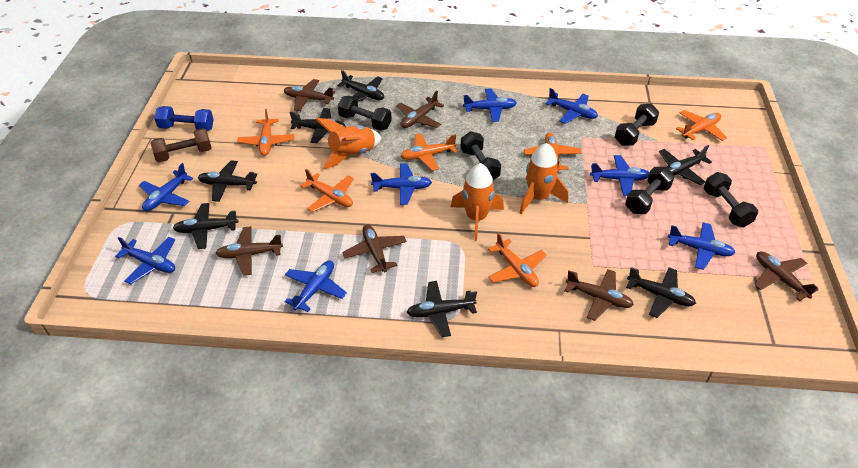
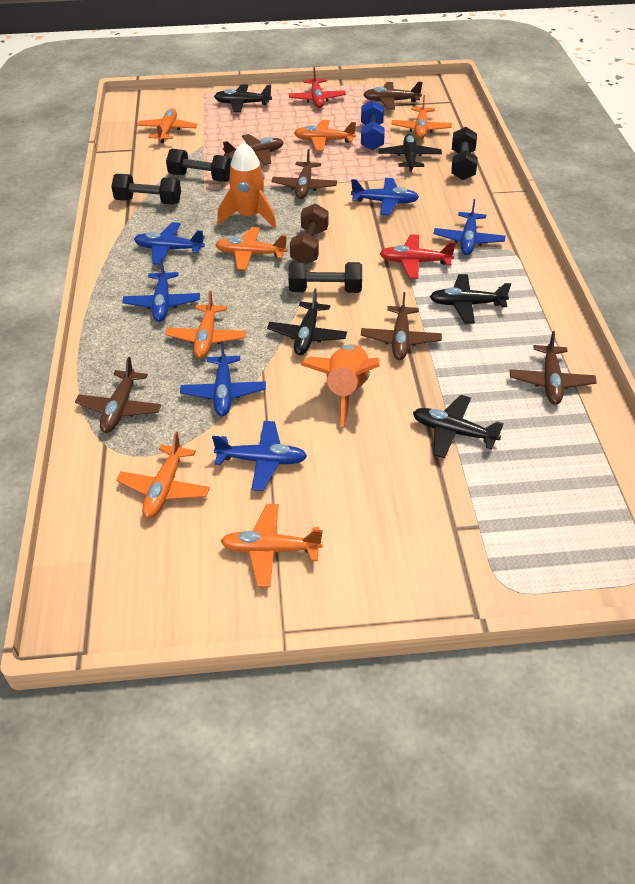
black dumbbell: 5 -> 4
black plane: 7 -> 5
blue plane: 8 -> 6
orange plane: 6 -> 7
orange rocket: 3 -> 2
red plane: 0 -> 2

